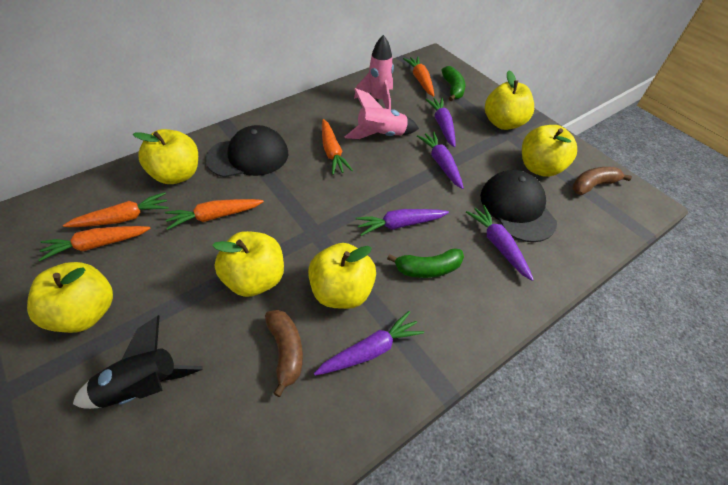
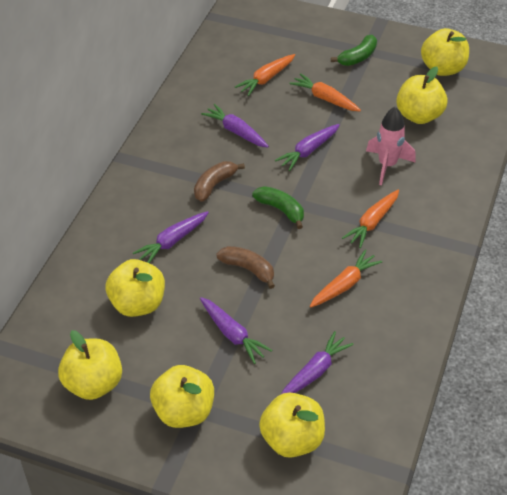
black cap: 2 -> 0
black rocket: 1 -> 0
orange carrot: 5 -> 4
pink rocket: 2 -> 1

